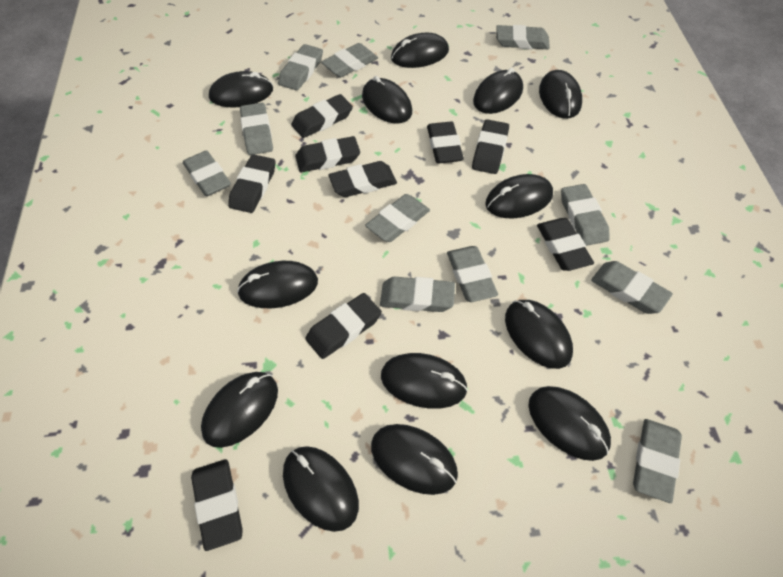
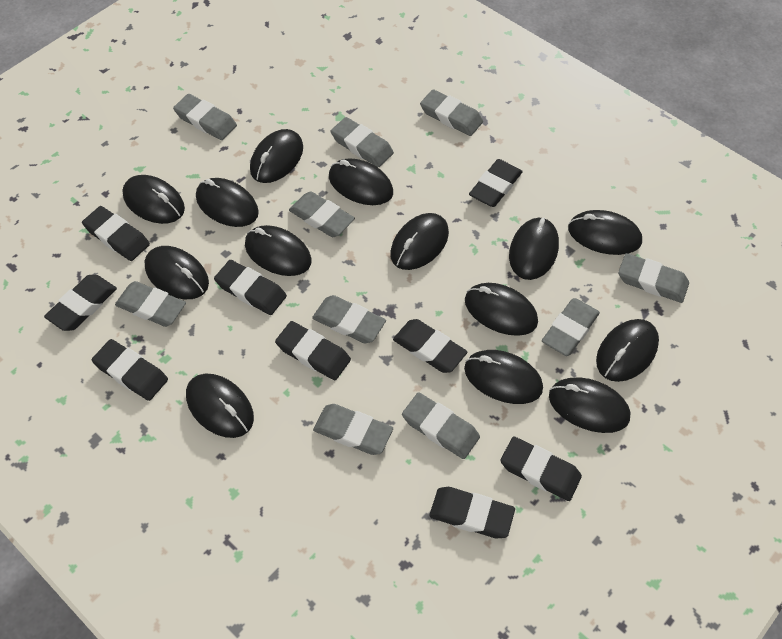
black mouse: 13 -> 14
grey eraser: 11 -> 10

